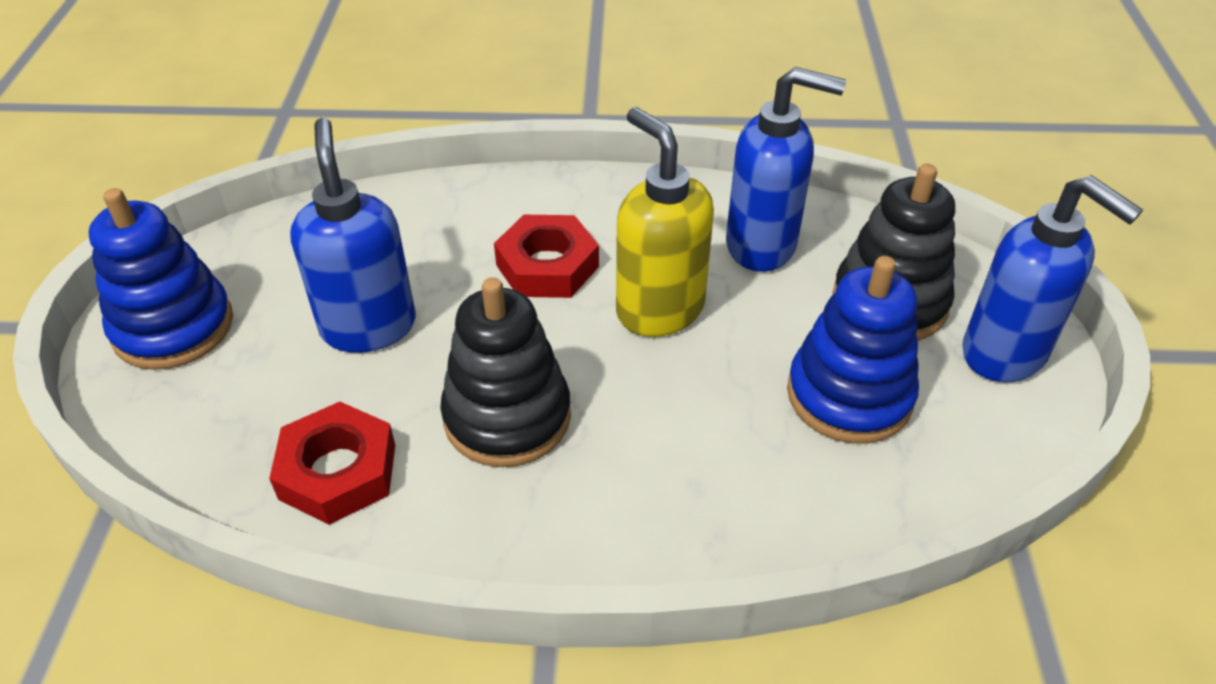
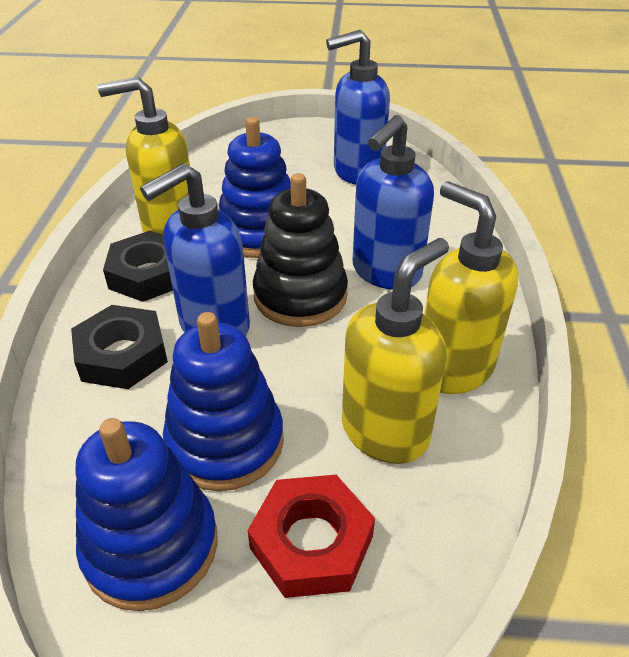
black nut: 0 -> 2
black stacking toy: 2 -> 1
blue stacking toy: 2 -> 3
red nut: 2 -> 1
yellow soap dispenser: 1 -> 3

